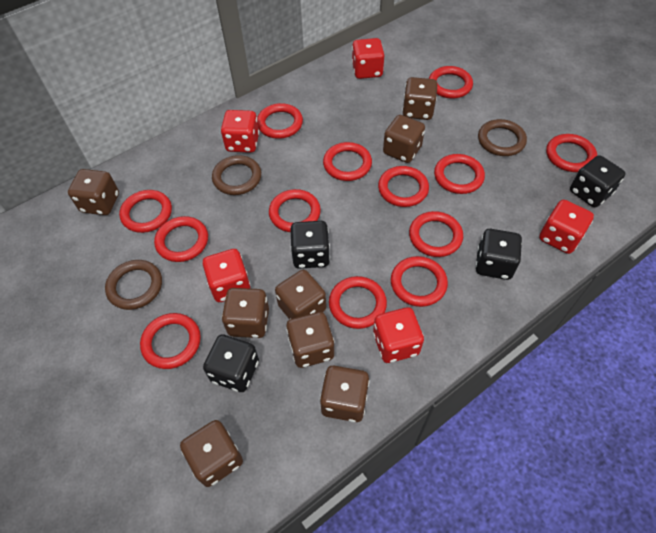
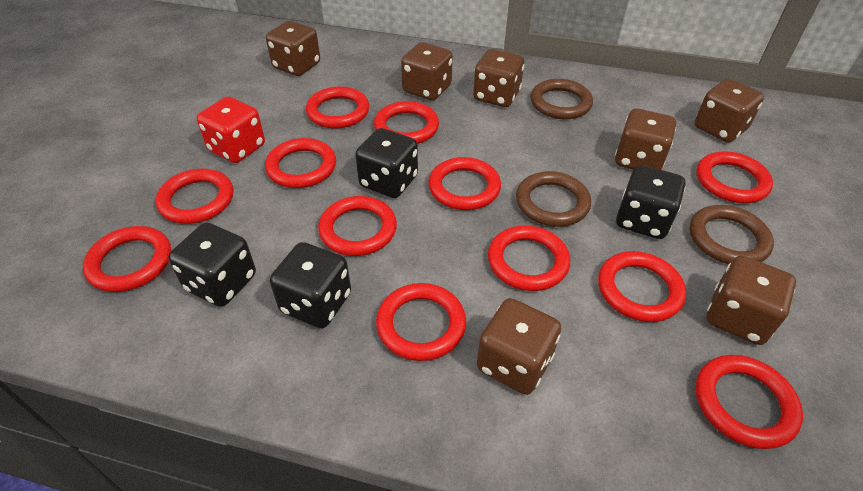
brown dice: 8 -> 7
red dice: 5 -> 1
red ring: 13 -> 12

